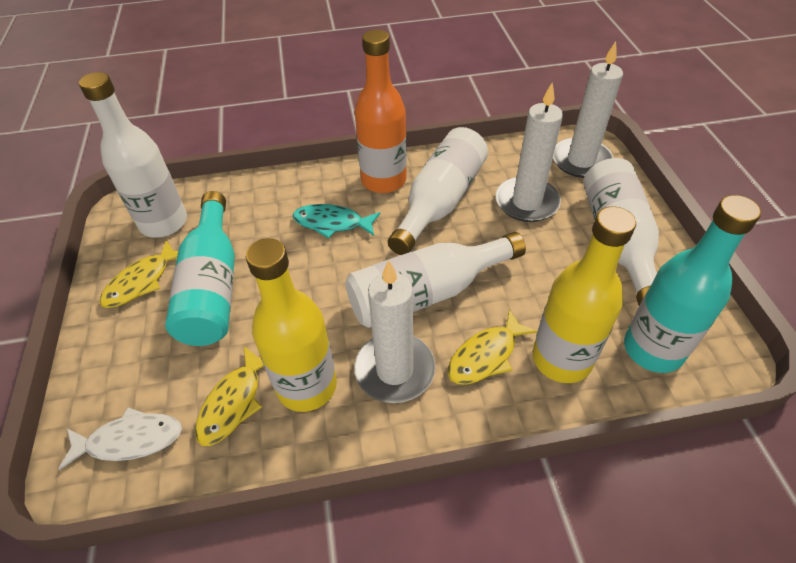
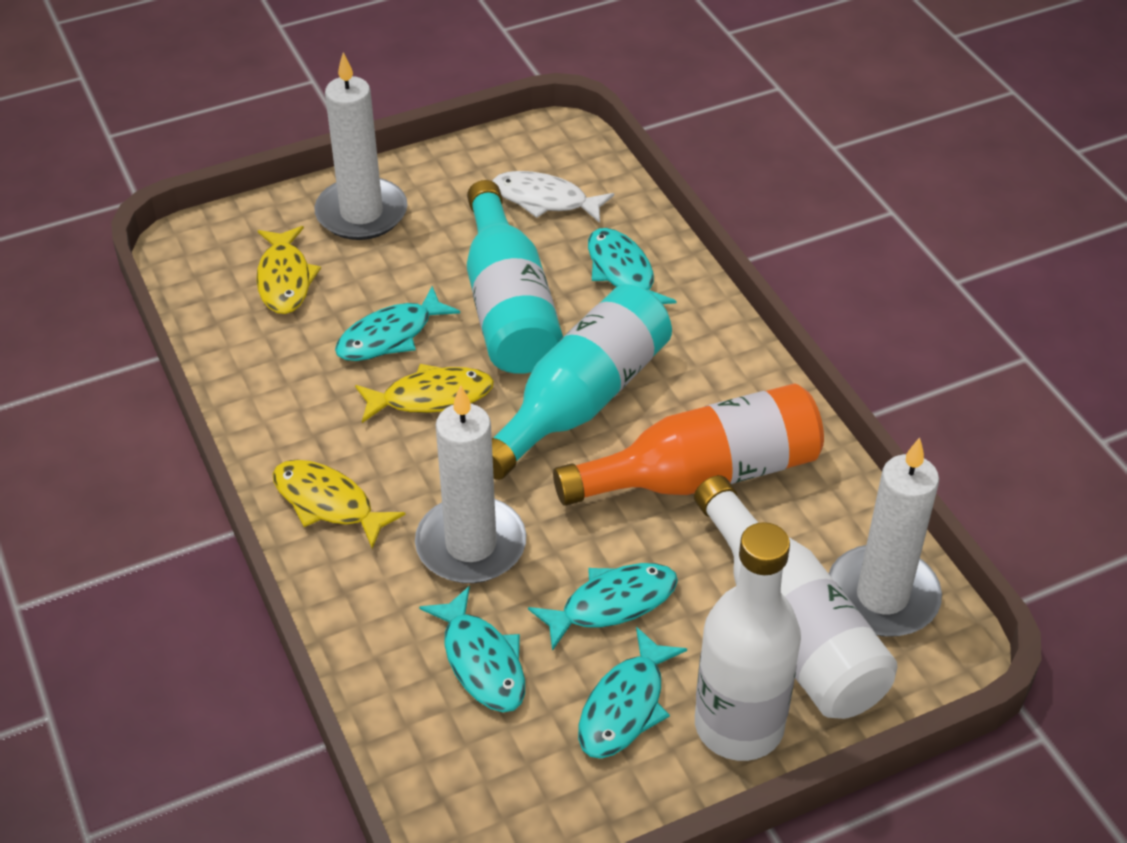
turquoise fish: 1 -> 5
white bottle: 4 -> 2
yellow bottle: 2 -> 0

